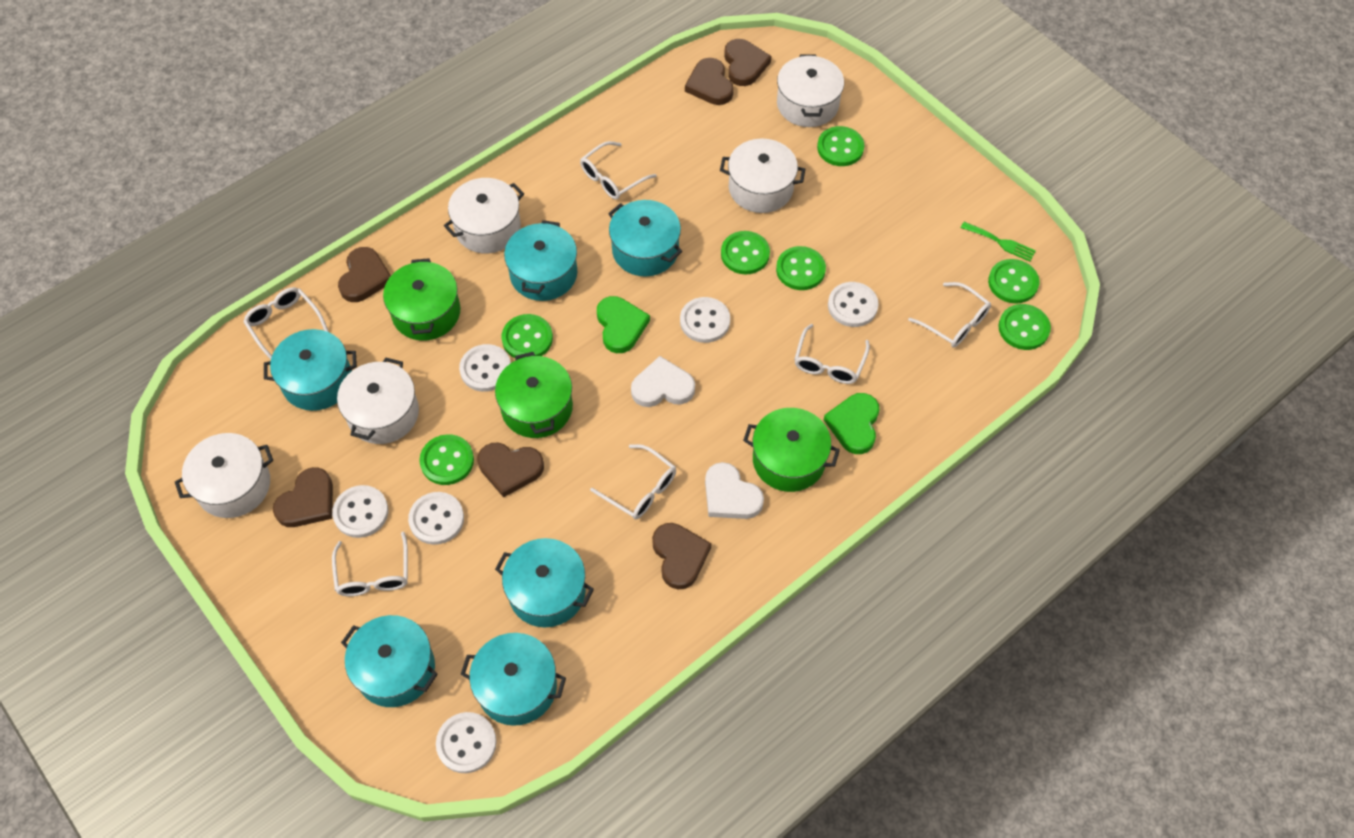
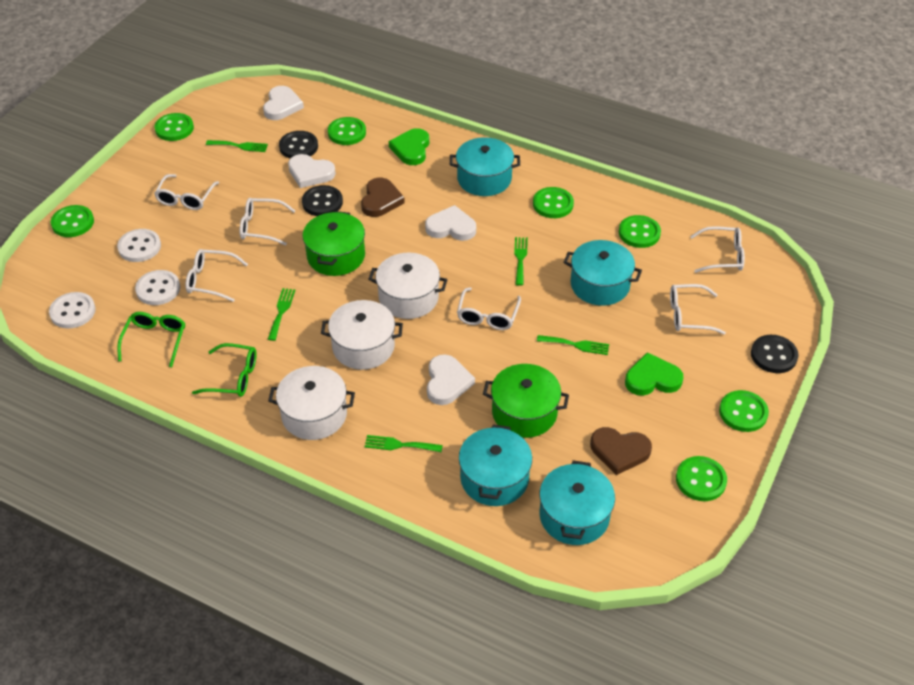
black button: 0 -> 3
brown heart: 6 -> 2
green fork: 1 -> 5
green glasses: 0 -> 2
green pot: 3 -> 2
turquoise pot: 6 -> 4
white button: 6 -> 3
white heart: 2 -> 4
white pot: 5 -> 3

